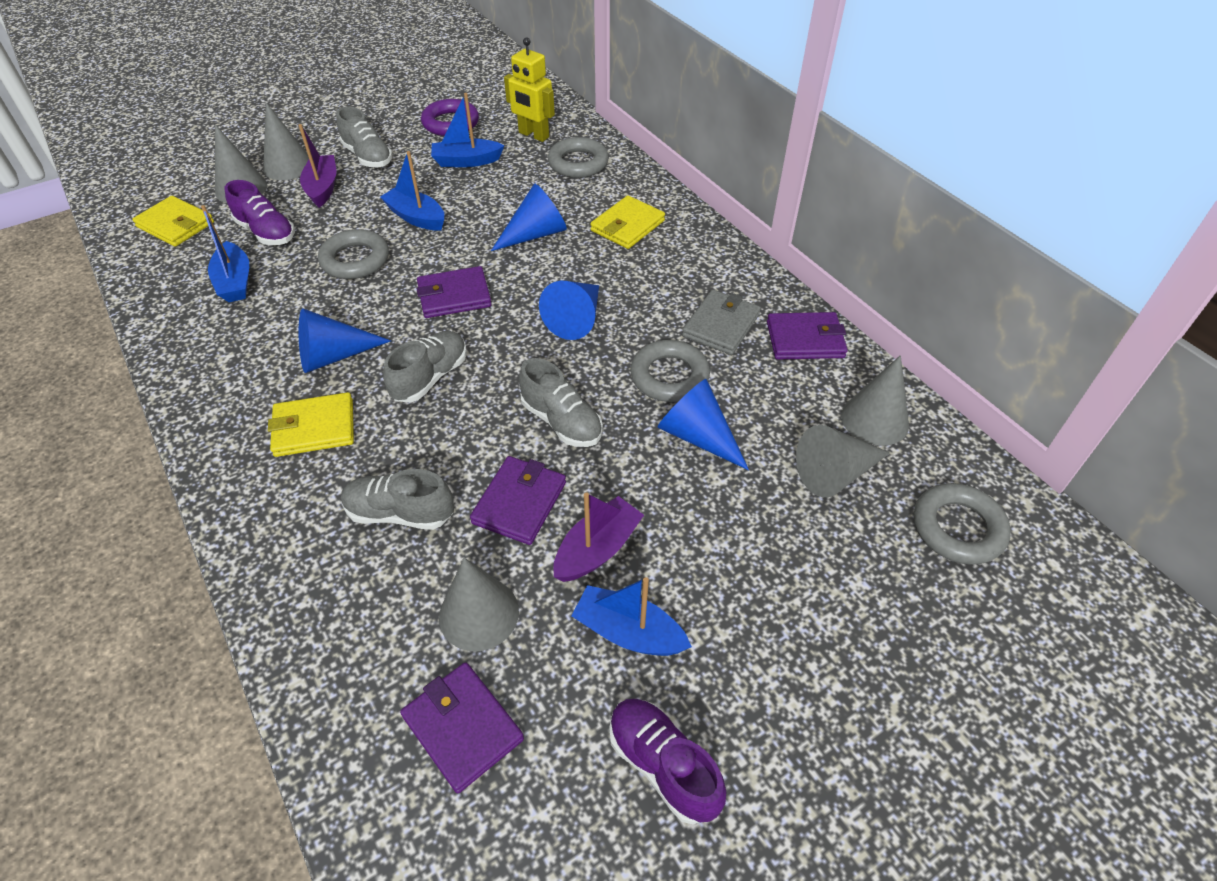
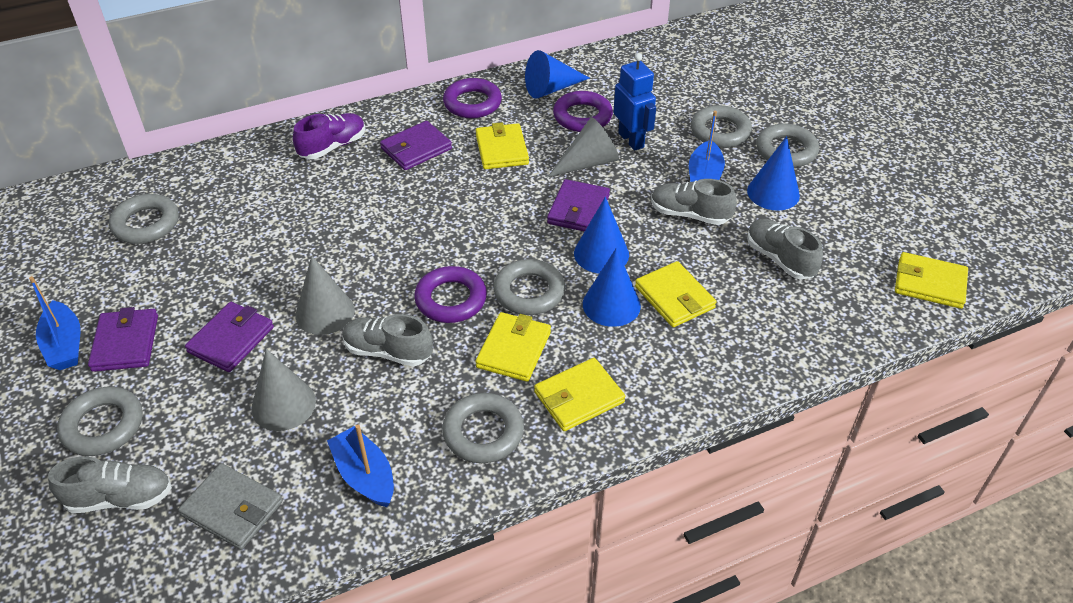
blue boat: 4 -> 3
blue robot: 0 -> 1
grey cone: 5 -> 3
grey ring: 4 -> 6
purple boat: 2 -> 0
purple ring: 1 -> 3
purple shoe: 2 -> 1
yellow robot: 1 -> 0
yellow wallet: 3 -> 5

